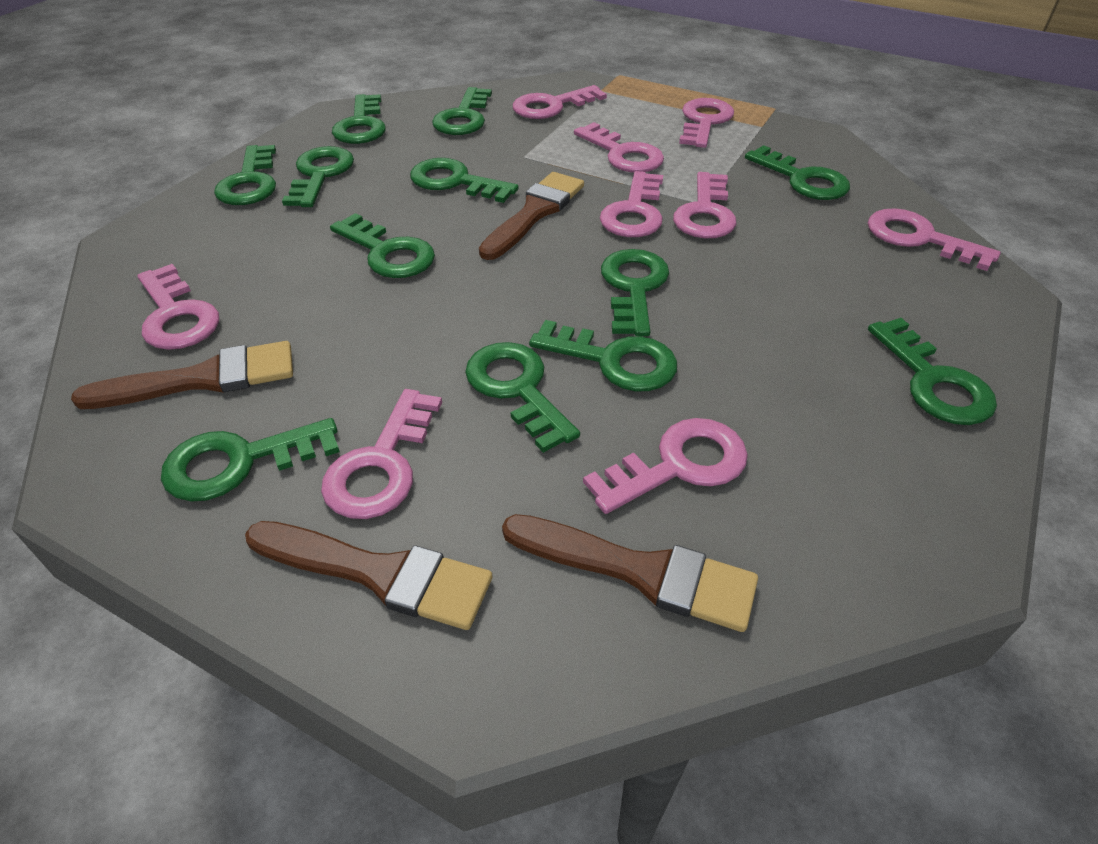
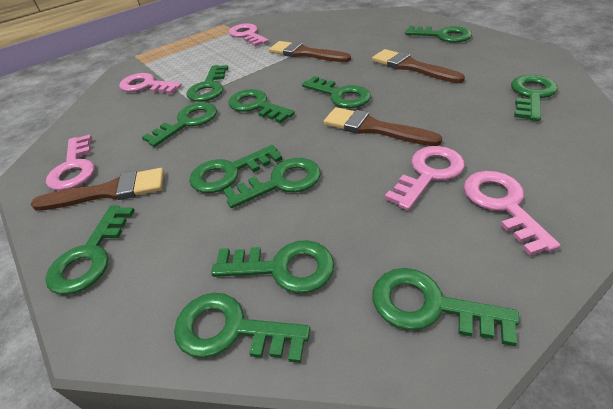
pink key: 9 -> 5

